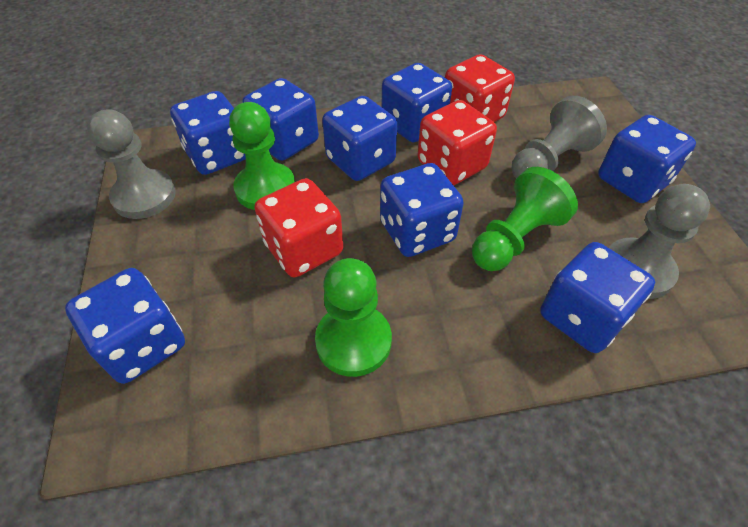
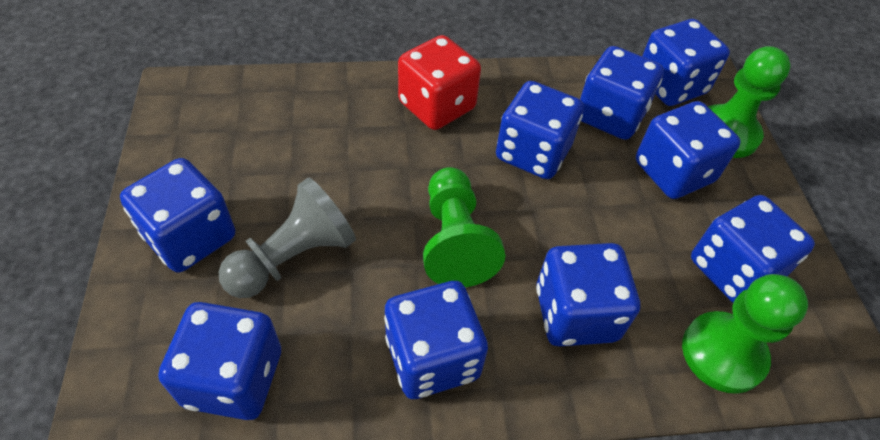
blue dice: 8 -> 9
grey pawn: 3 -> 1
red dice: 3 -> 1

